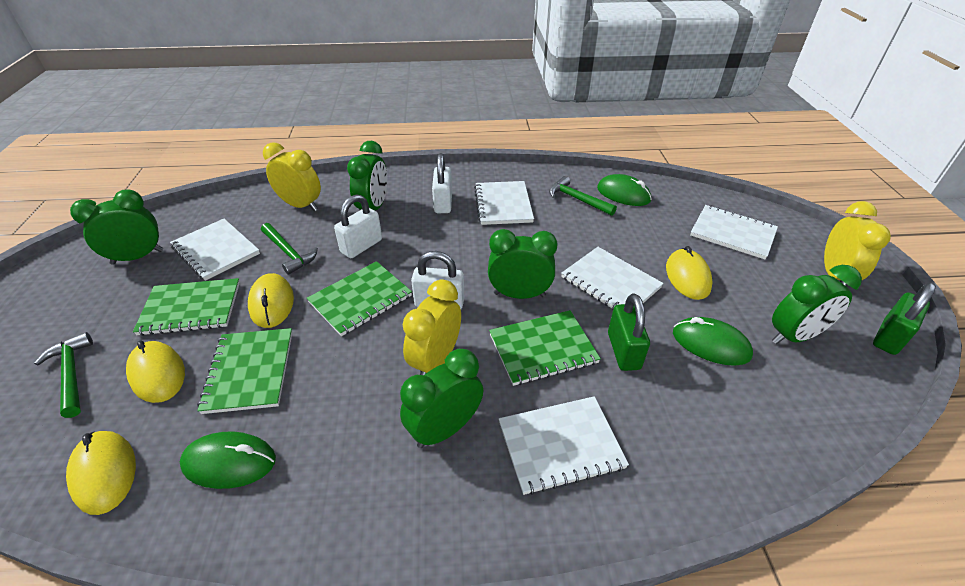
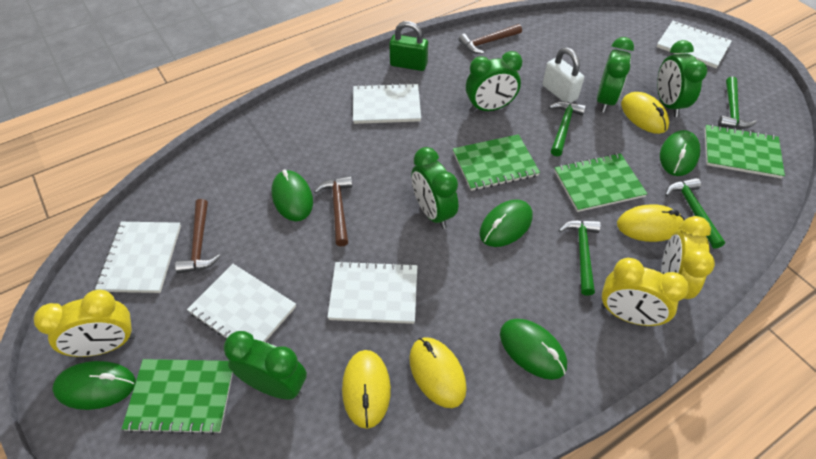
brown hammer: 0 -> 3
green hammer: 3 -> 4
green mouse: 3 -> 5
green padlock: 2 -> 1
white padlock: 3 -> 1

